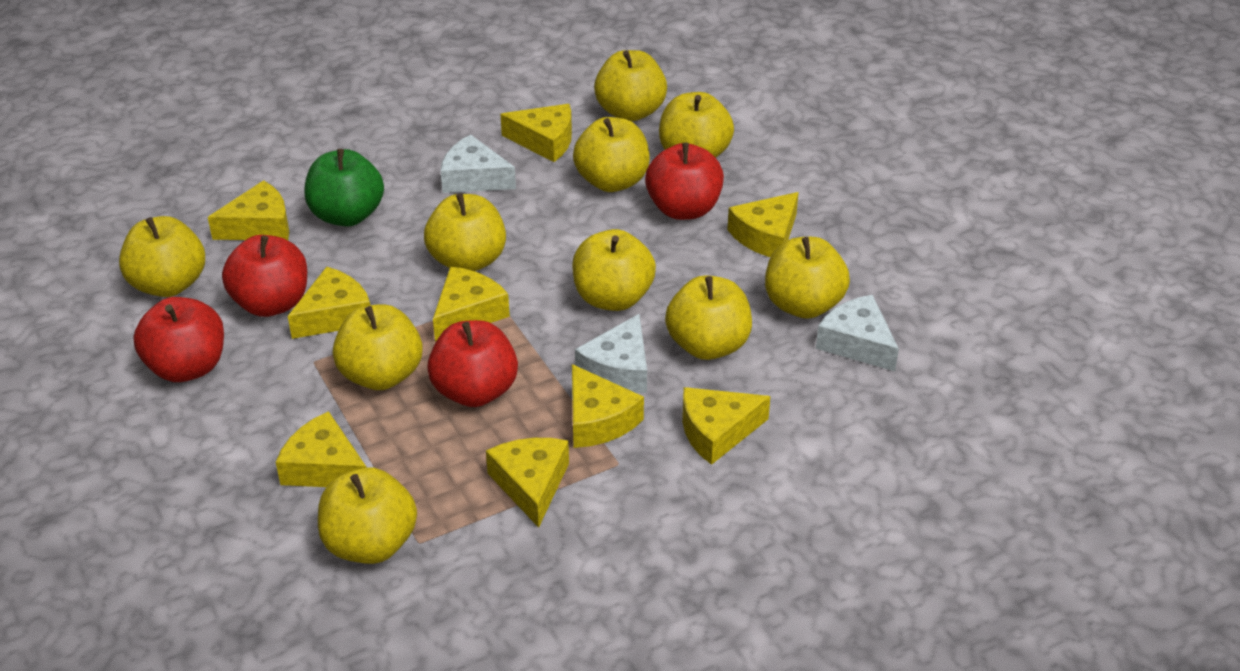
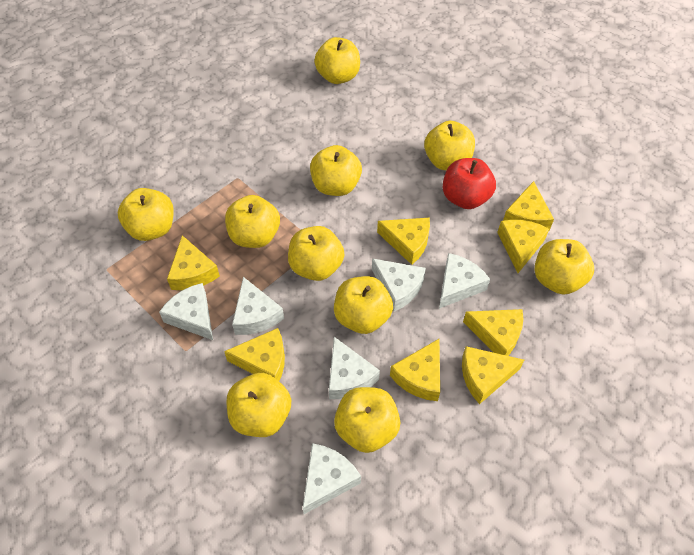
green apple: 1 -> 0
red apple: 4 -> 1
white cheese: 3 -> 6
yellow cheese: 9 -> 8

